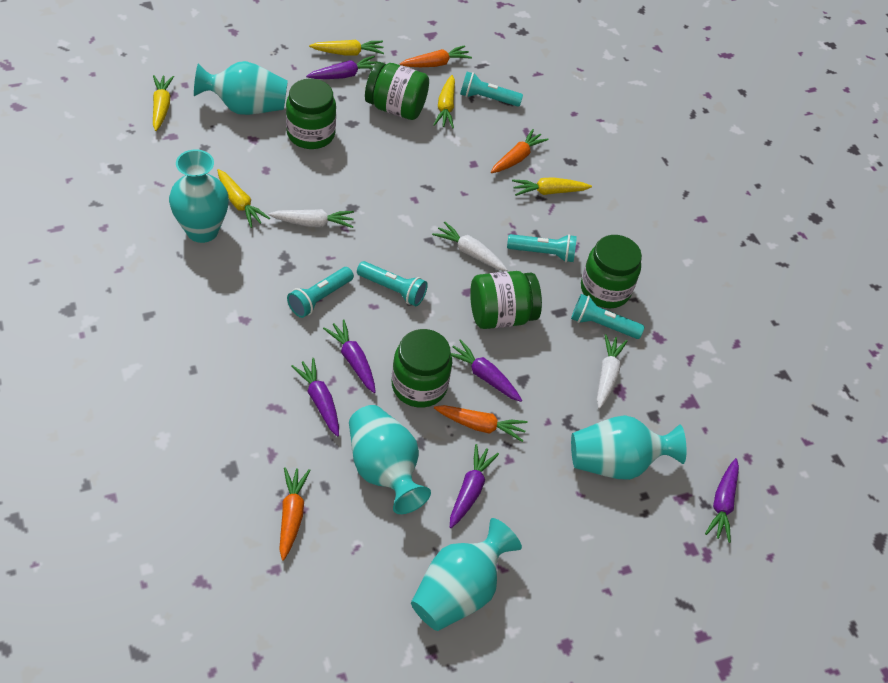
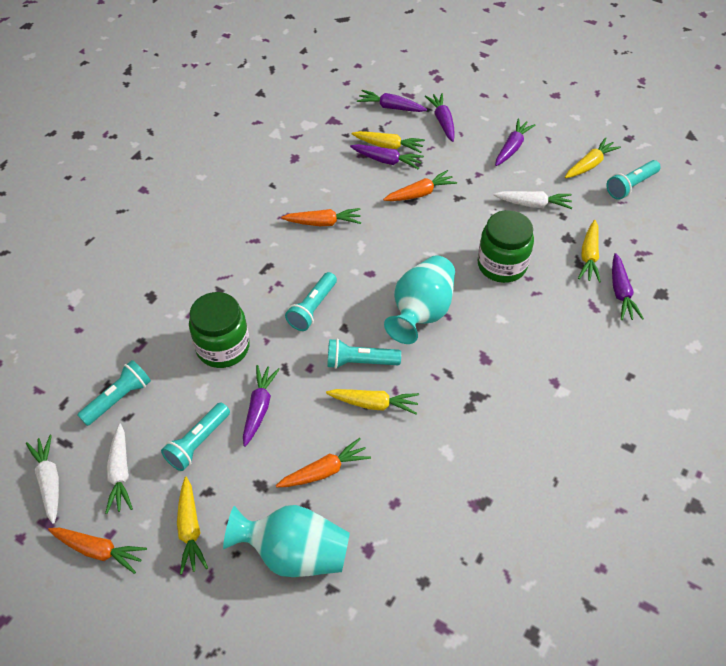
green jar: 5 -> 2
turquoise vase: 5 -> 2

